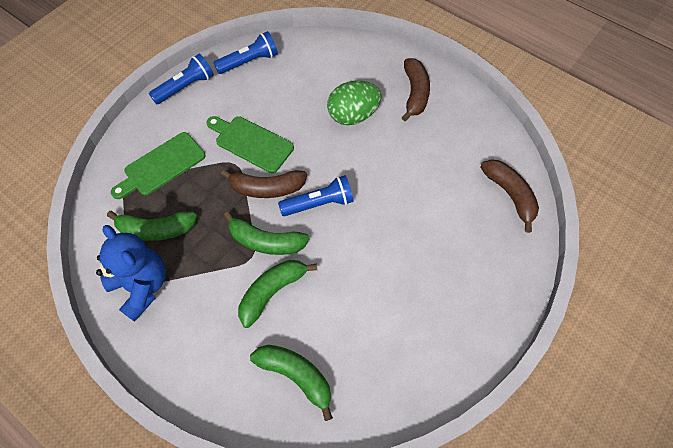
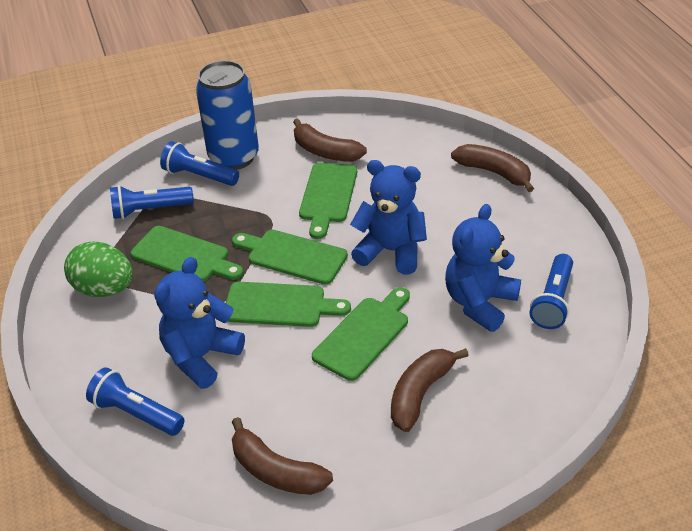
blue can: 0 -> 1
blue flashlight: 3 -> 4
blue teddy bear: 1 -> 3
brown banana: 3 -> 4
green banana: 4 -> 0
green cutting board: 2 -> 5

